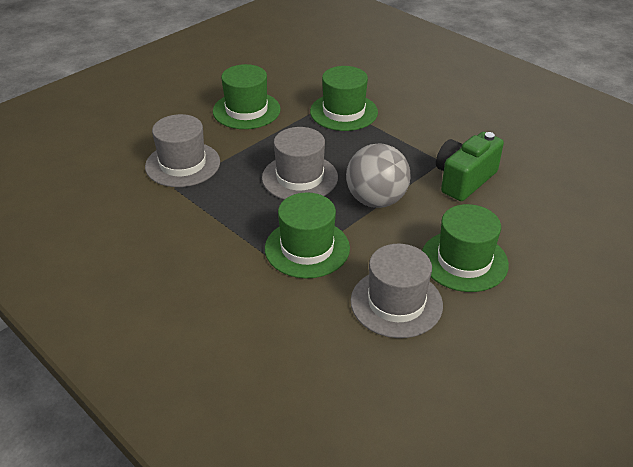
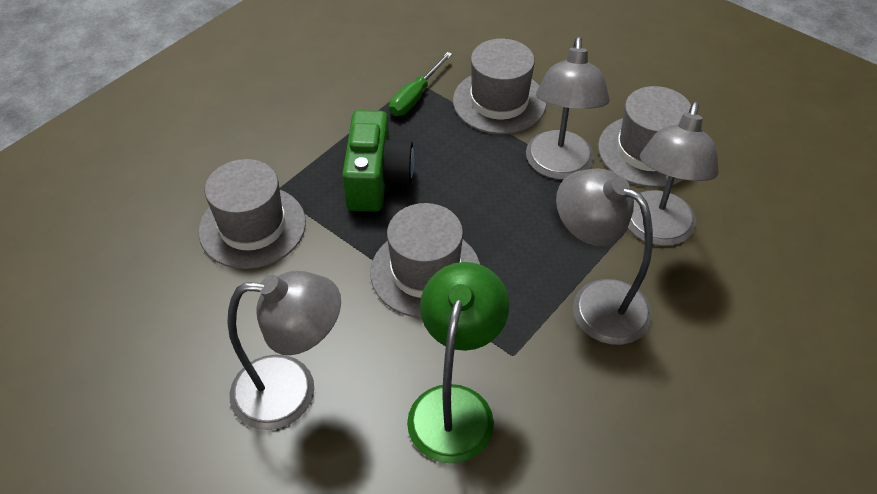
green hat: 4 -> 0
green lamp: 0 -> 1
green screwdriver: 0 -> 1
grey ball: 1 -> 0
grey hat: 3 -> 4
grey lamp: 0 -> 4

